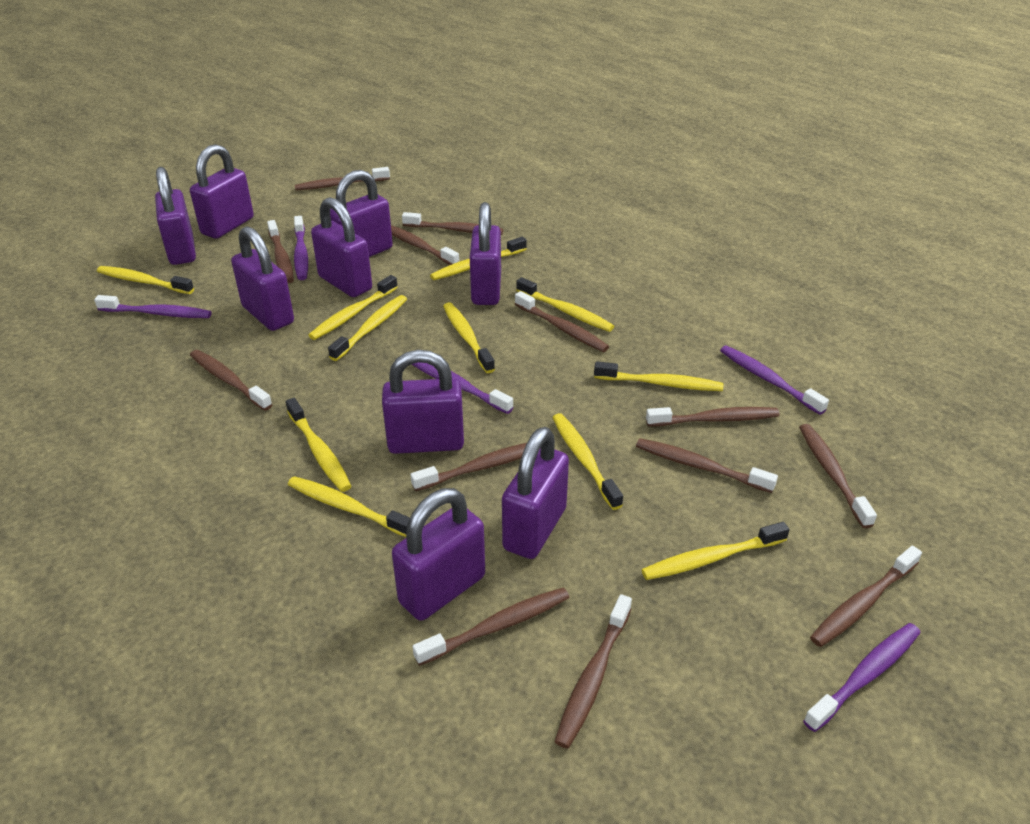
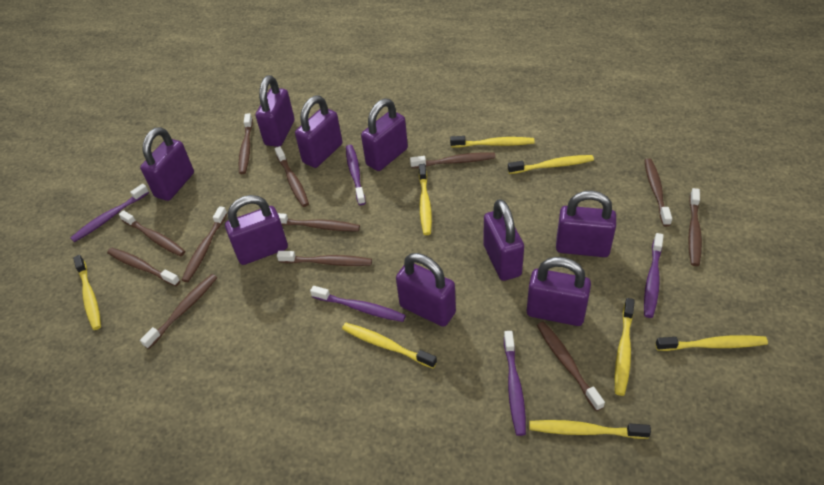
brown toothbrush: 13 -> 12
yellow toothbrush: 11 -> 8

